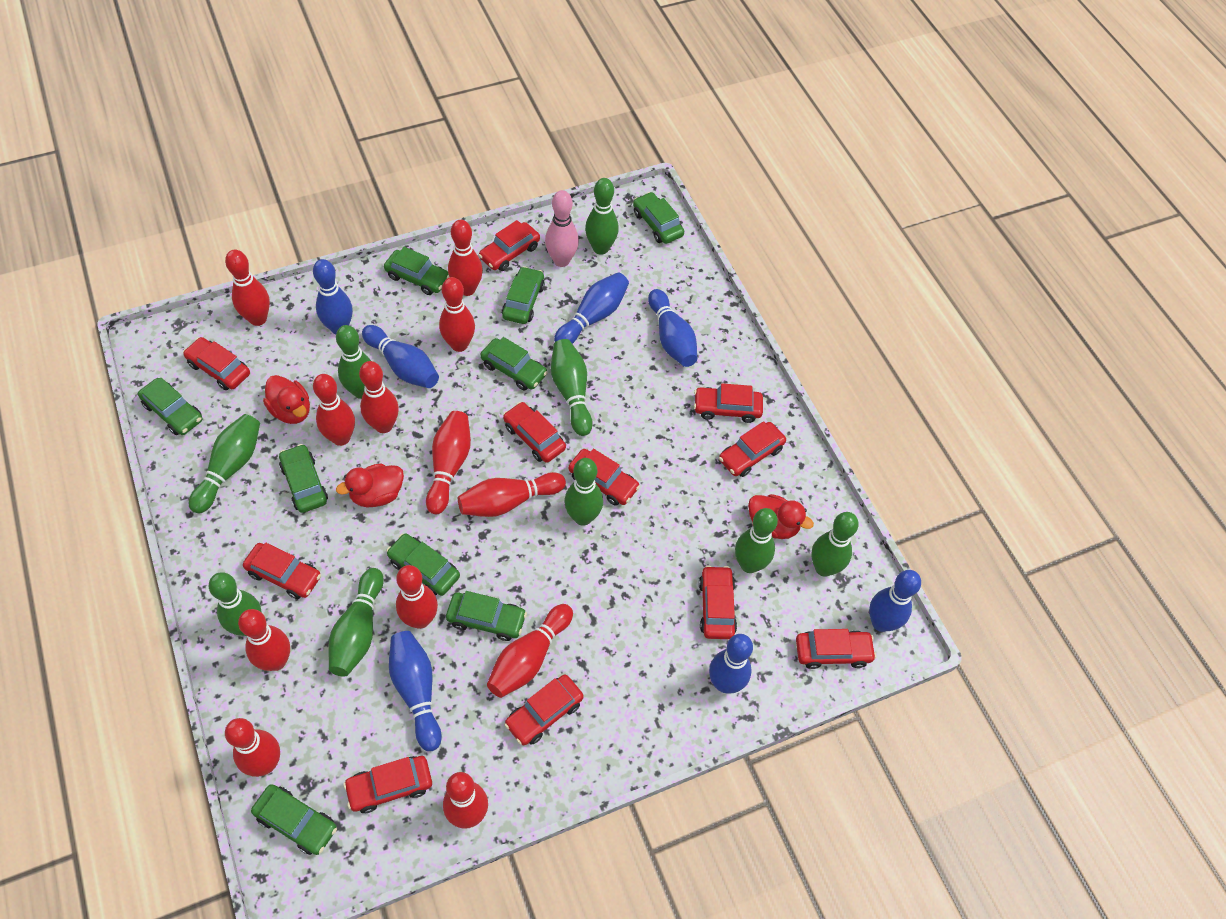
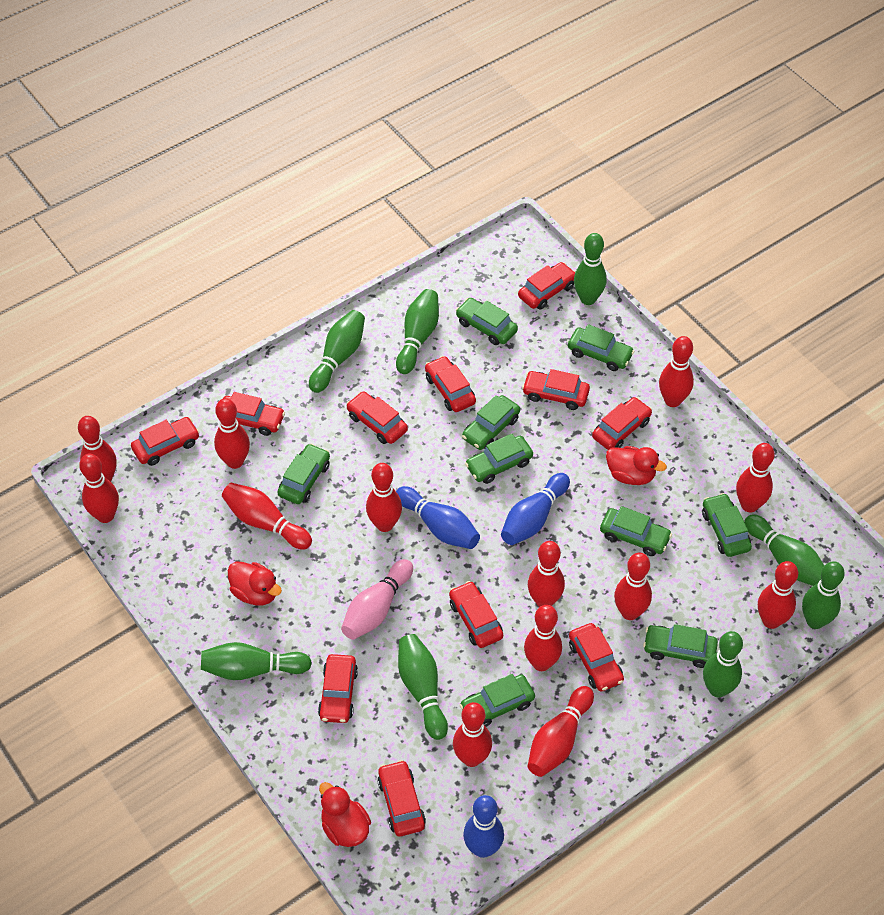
blue bowling pin: 7 -> 3
green bowling pin: 9 -> 8
red bowling pin: 12 -> 13

